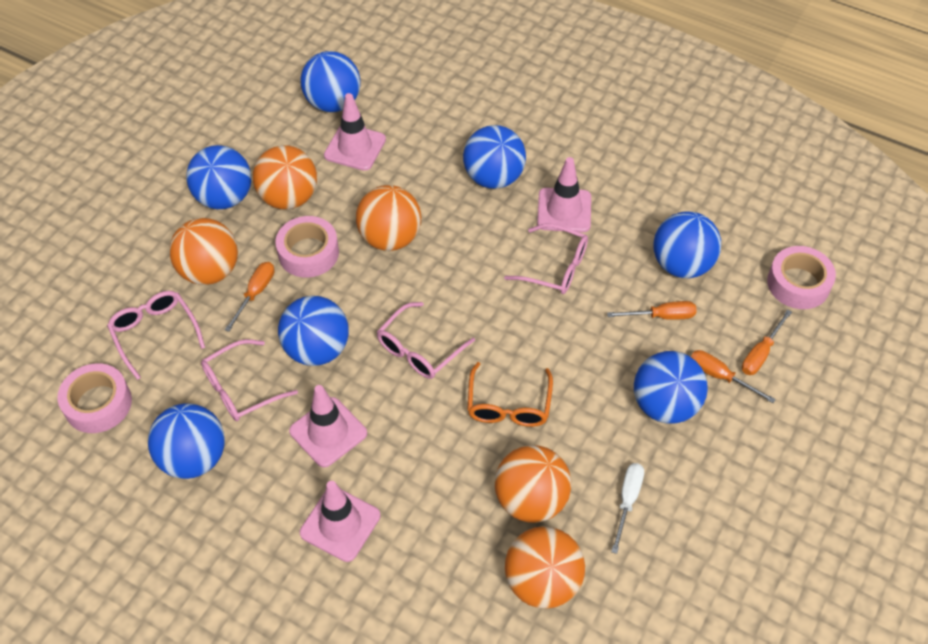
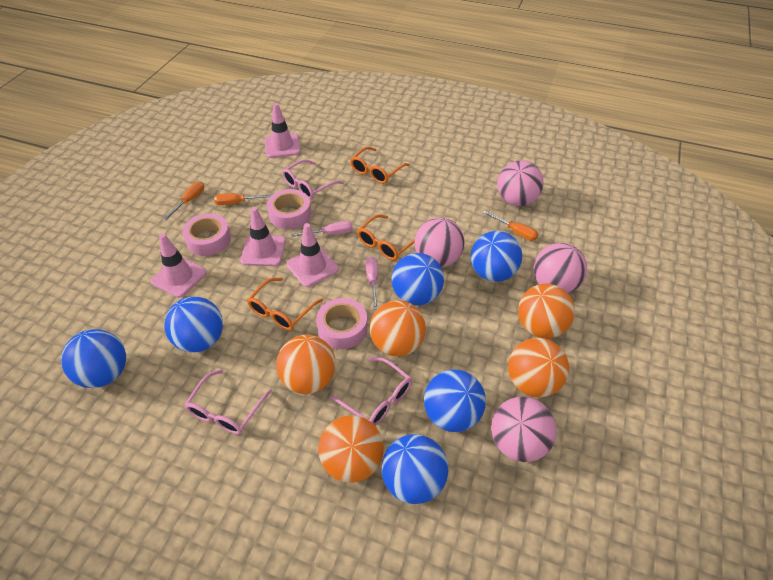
blue ball: 7 -> 6
orange glasses: 1 -> 3
orange screwdriver: 4 -> 3
pink ball: 0 -> 4
pink glasses: 4 -> 3
pink screwdriver: 0 -> 2
white screwdriver: 1 -> 0

